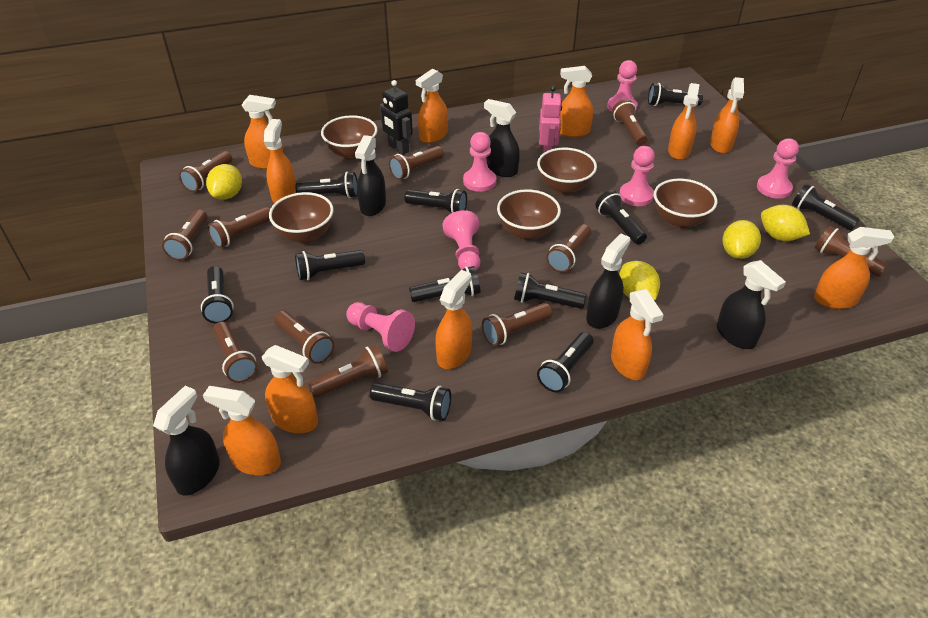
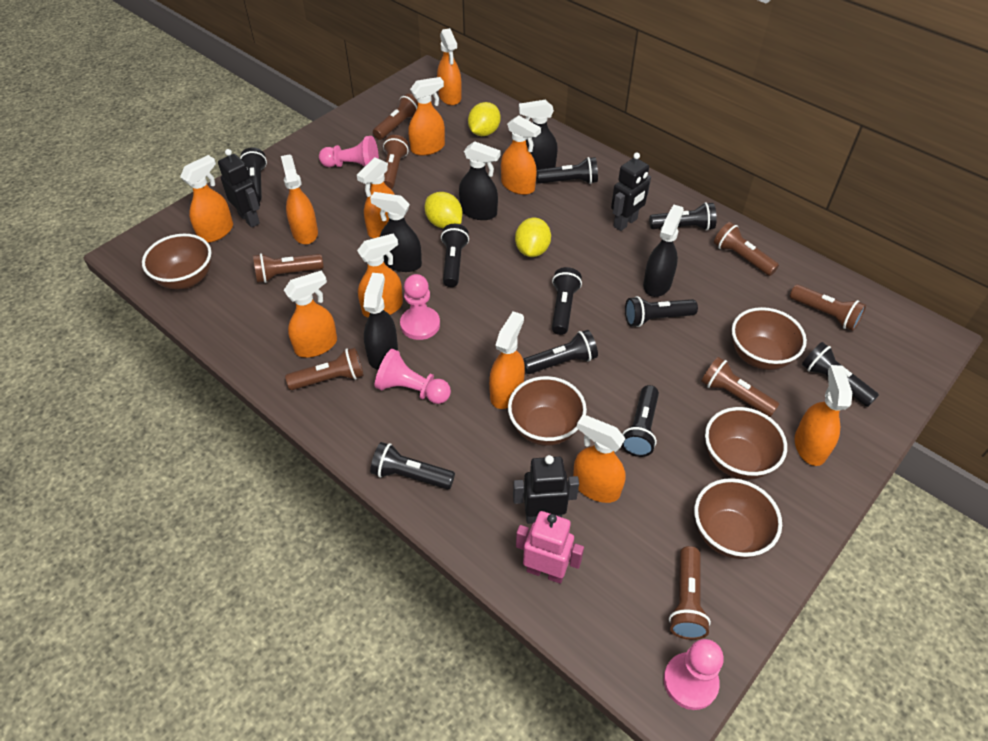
black flashlight: 11 -> 10
black robot: 1 -> 3
brown flashlight: 11 -> 8
pink pawn: 6 -> 4
yellow lemon: 4 -> 3

